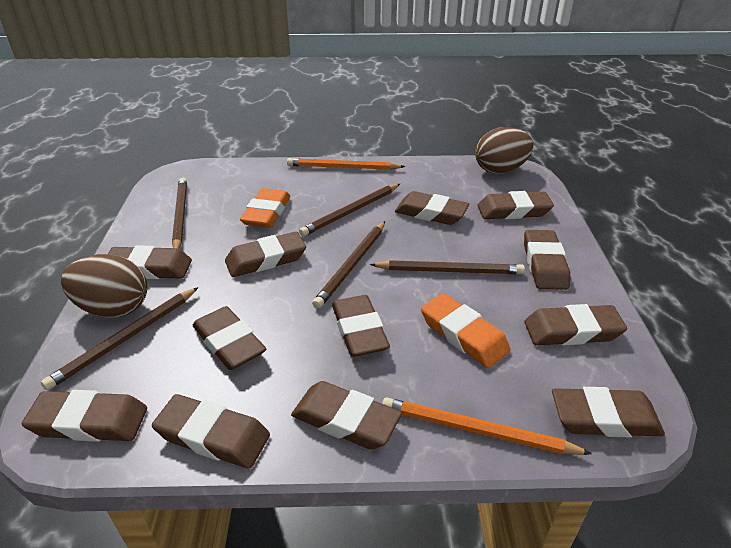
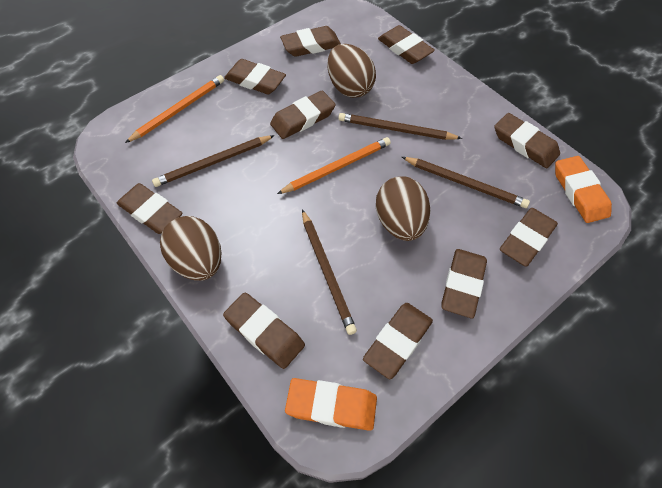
brown egg: 2 -> 3
brown eraser: 12 -> 10
brown pencil: 5 -> 4

